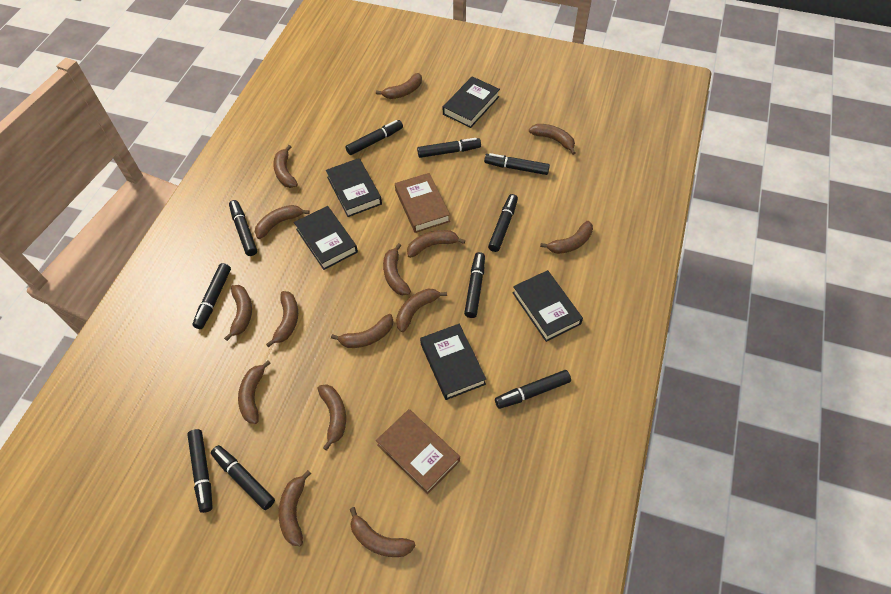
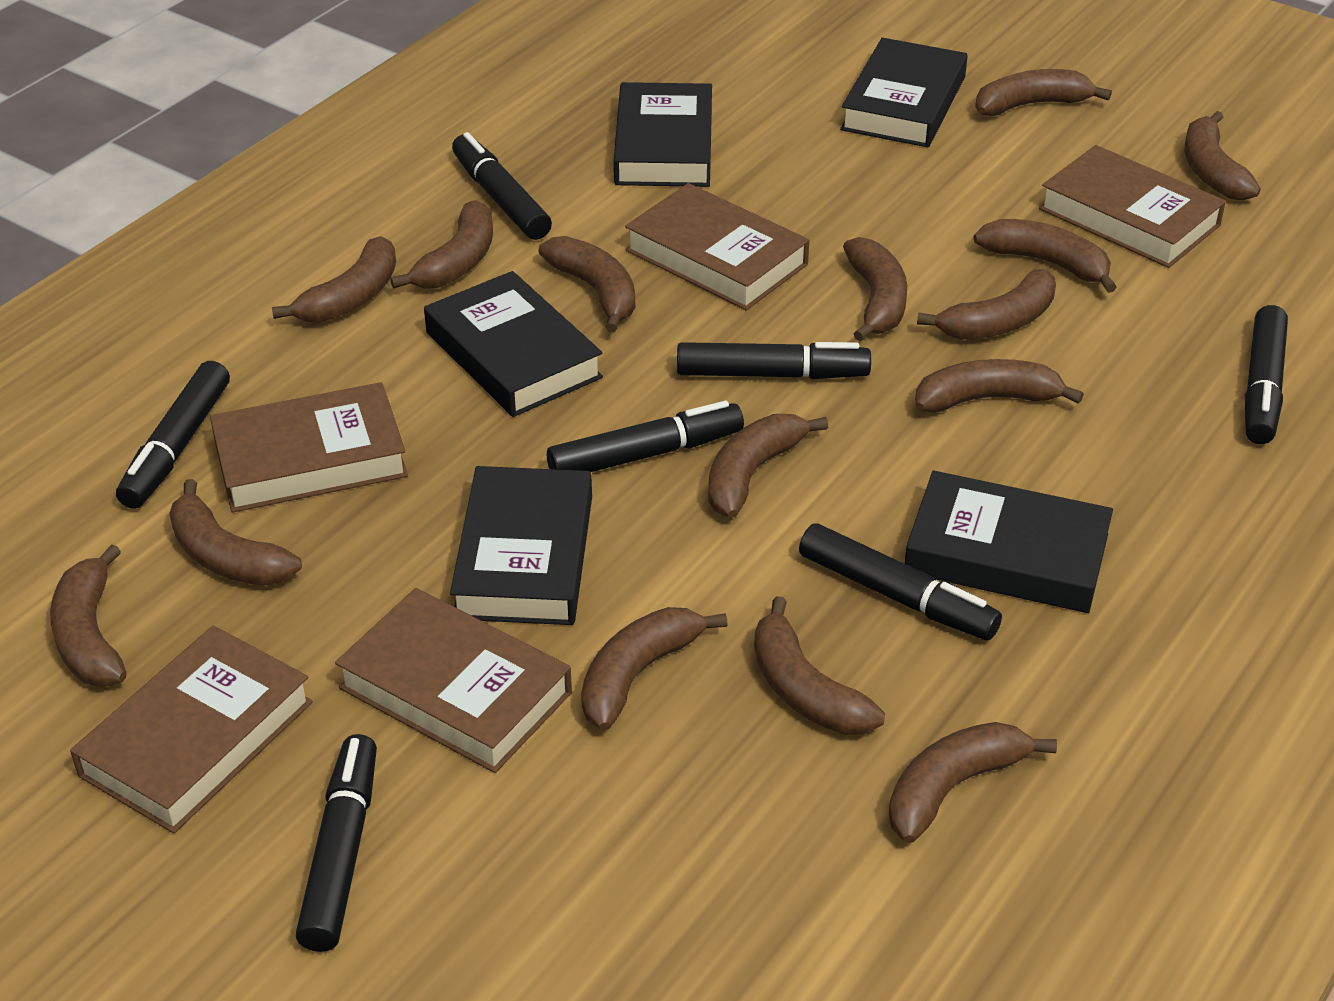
black marker: 10 -> 7
brown book: 2 -> 5

